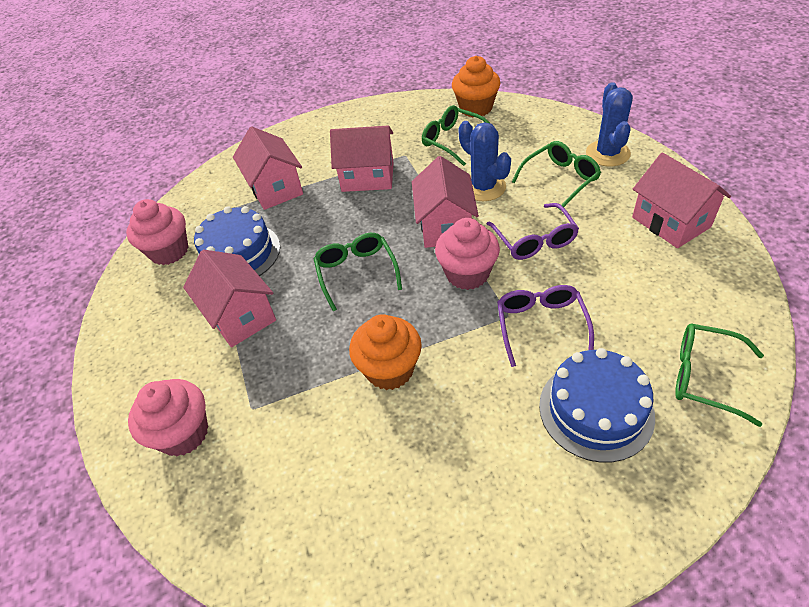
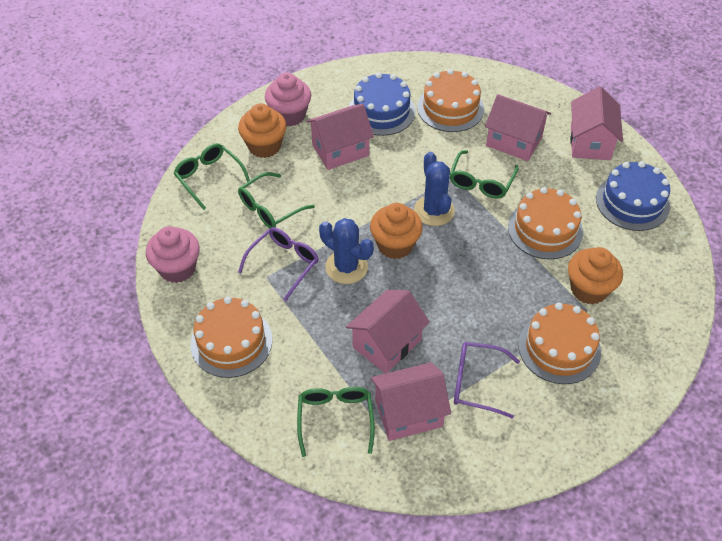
orange cake: 0 -> 4
orange cupcake: 2 -> 3
pink cupcake: 3 -> 2

